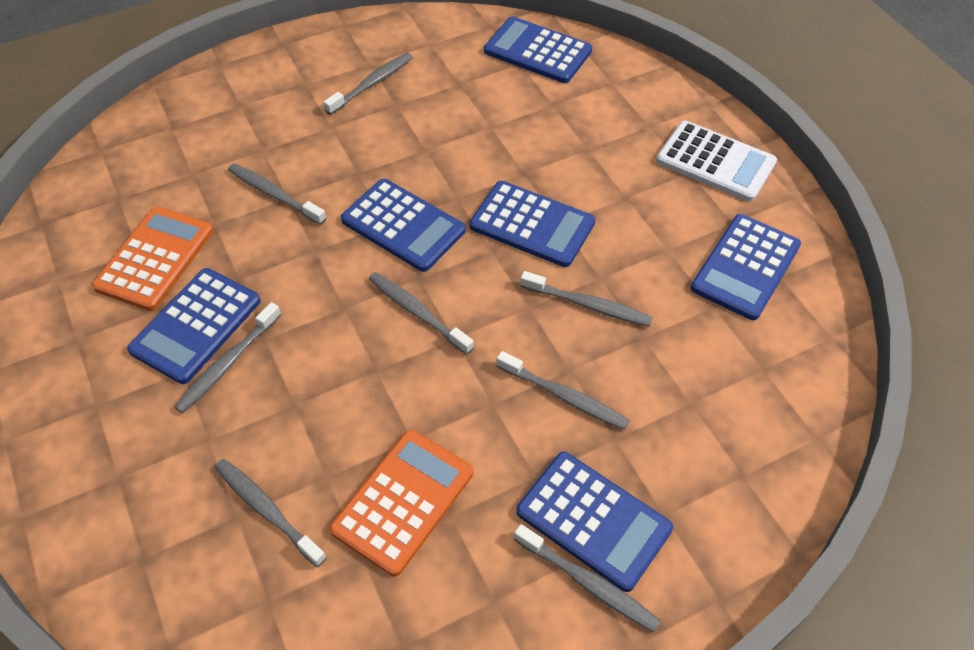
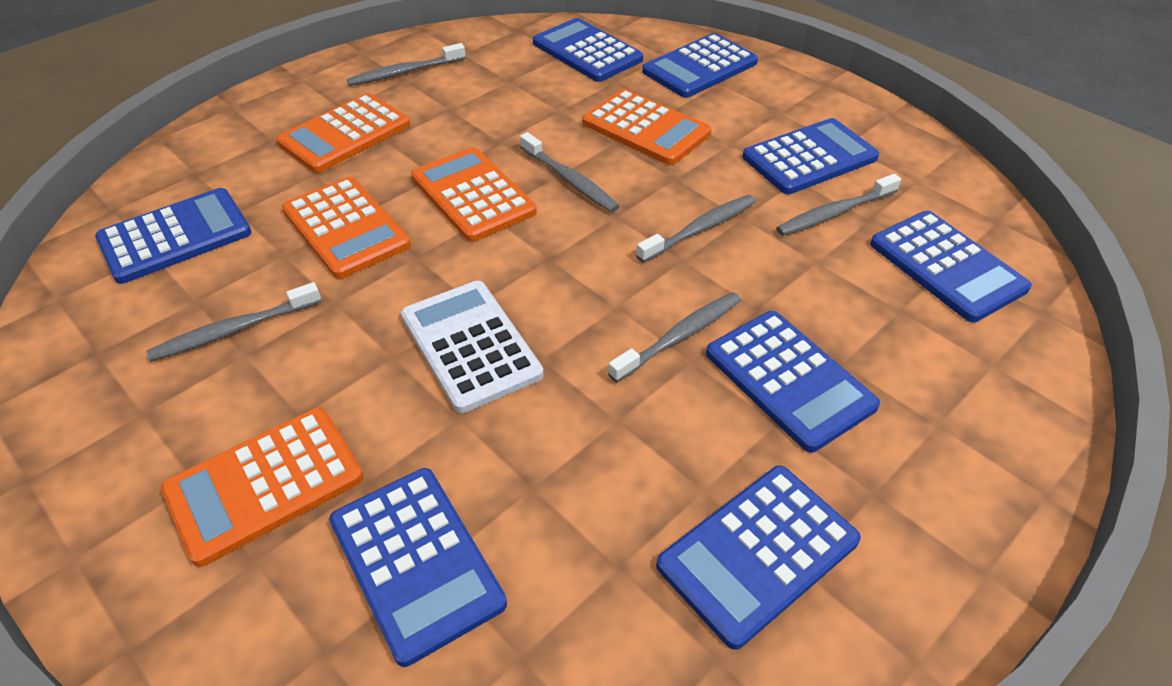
blue calculator: 6 -> 8
grey toothbrush: 8 -> 6
orange calculator: 2 -> 5

